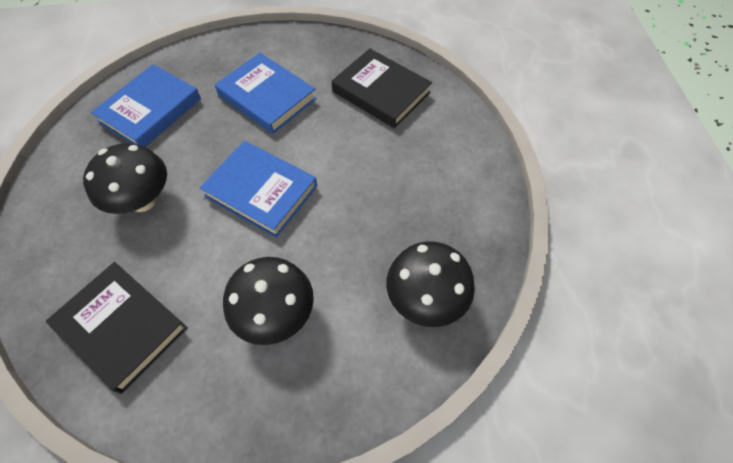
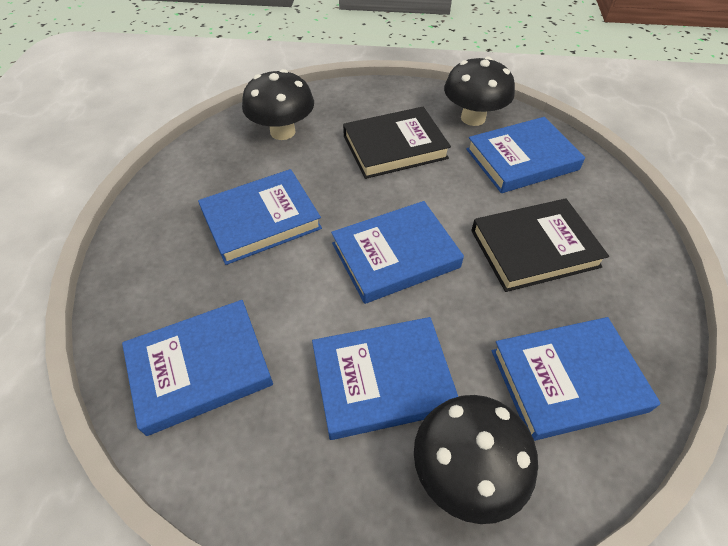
blue book: 3 -> 6

